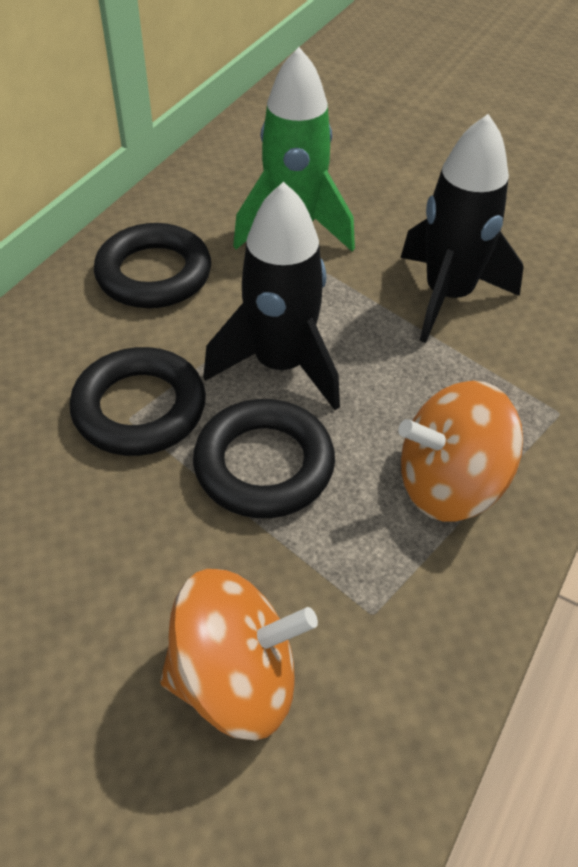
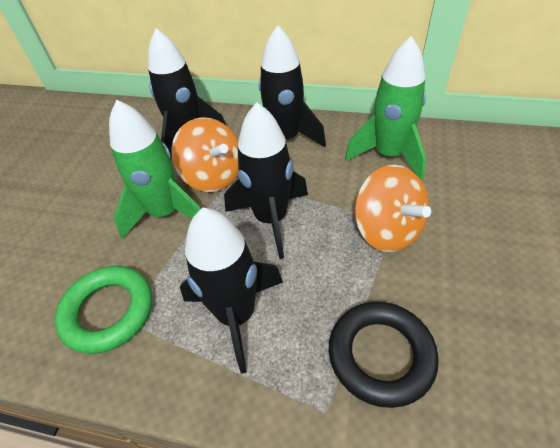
black ring: 3 -> 1
black rocket: 2 -> 4
green ring: 0 -> 1
green rocket: 1 -> 2

